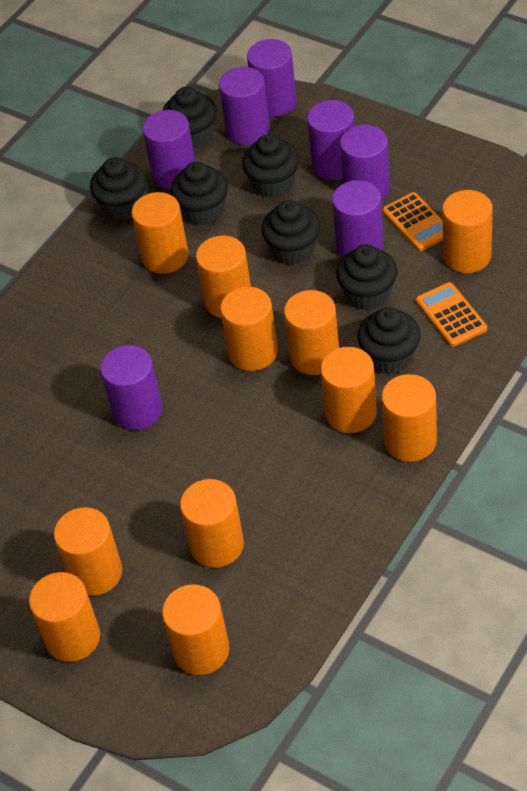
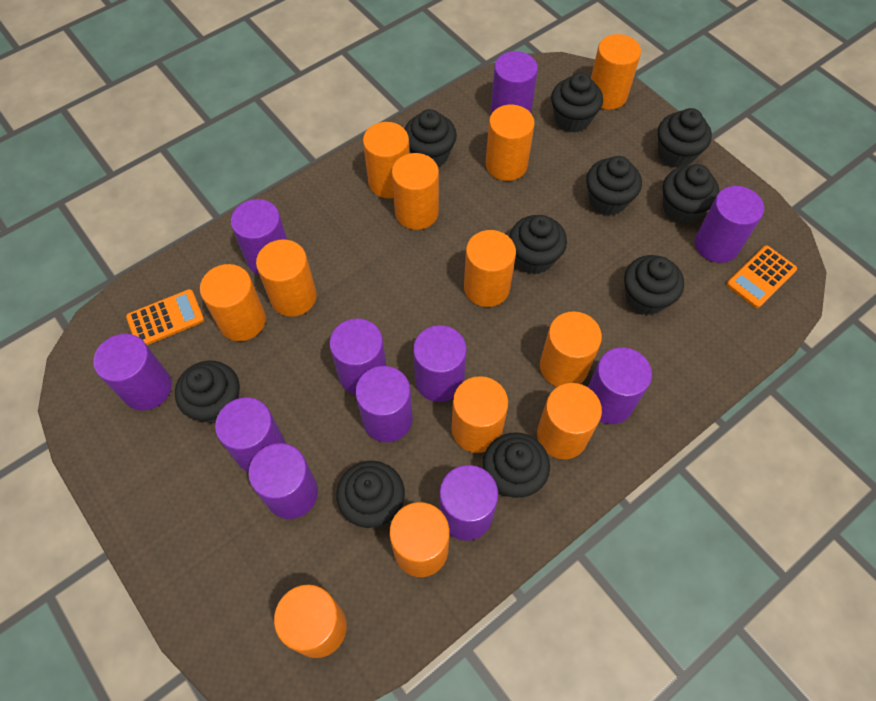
black cupcake: 7 -> 10
orange cylinder: 11 -> 12
purple cylinder: 7 -> 11

